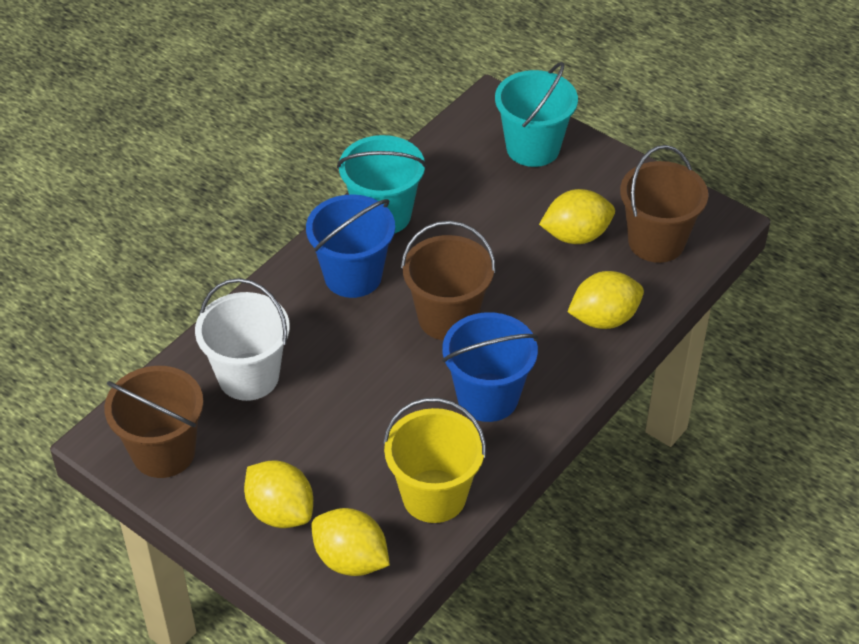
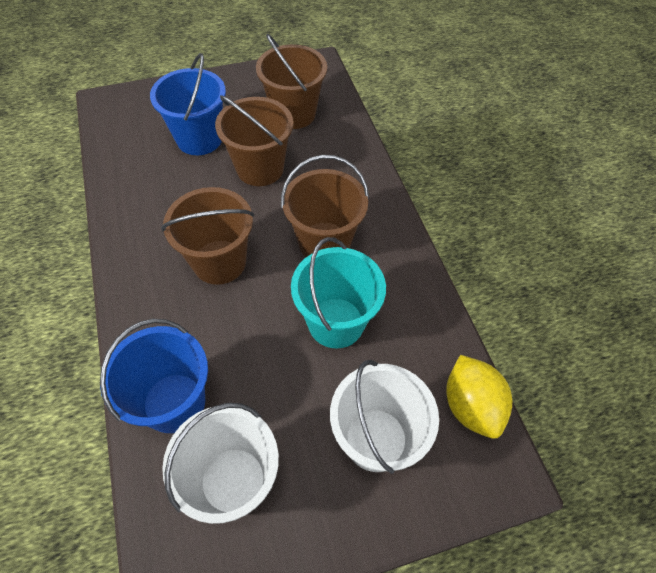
brown bucket: 3 -> 4
turquoise bucket: 2 -> 1
white bucket: 1 -> 2
yellow bucket: 1 -> 0
yellow lemon: 4 -> 1

